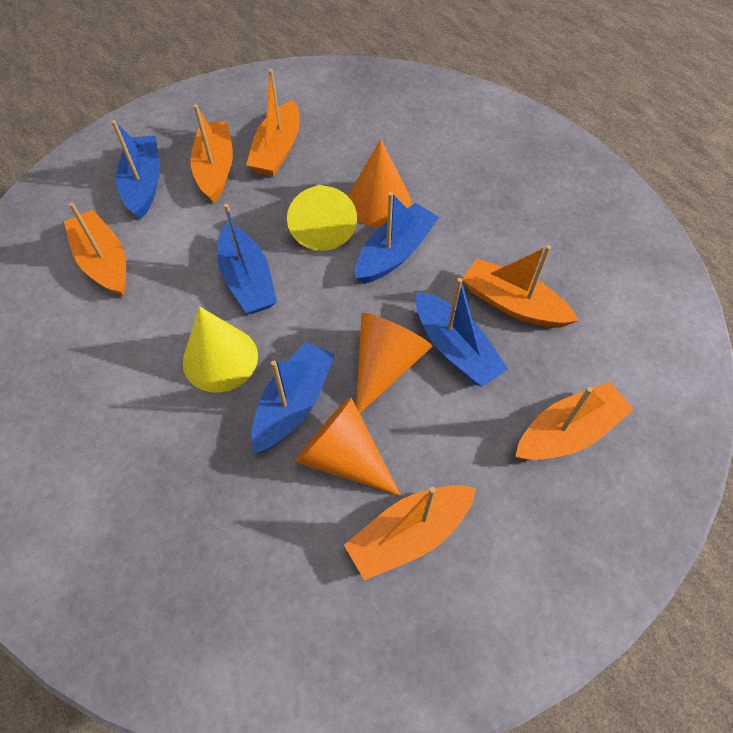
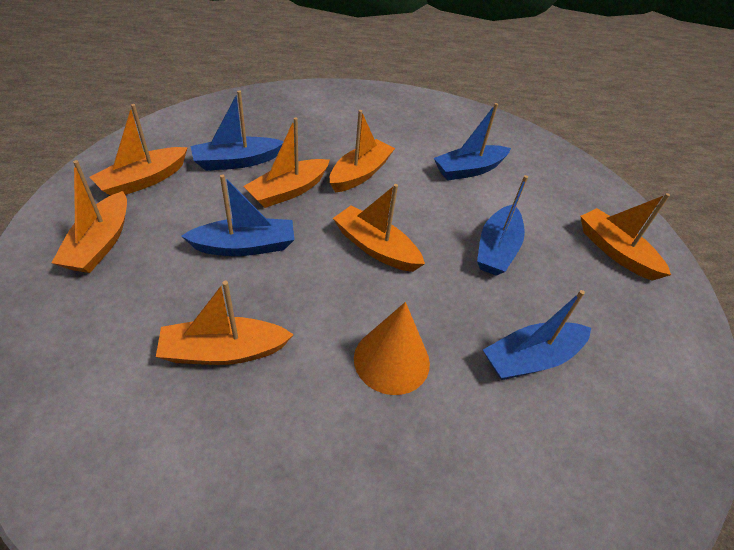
orange boat: 6 -> 7
orange cone: 3 -> 1
yellow cone: 2 -> 0

